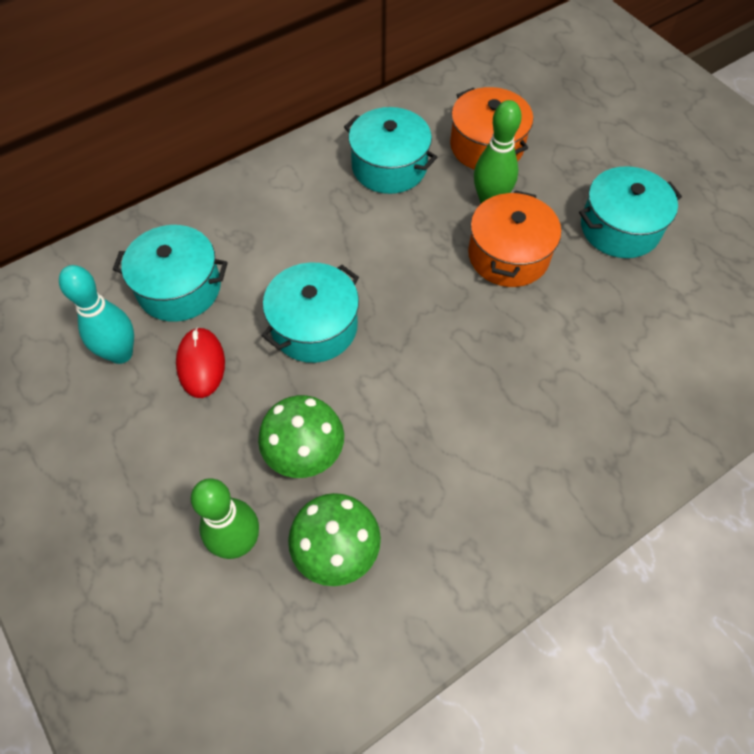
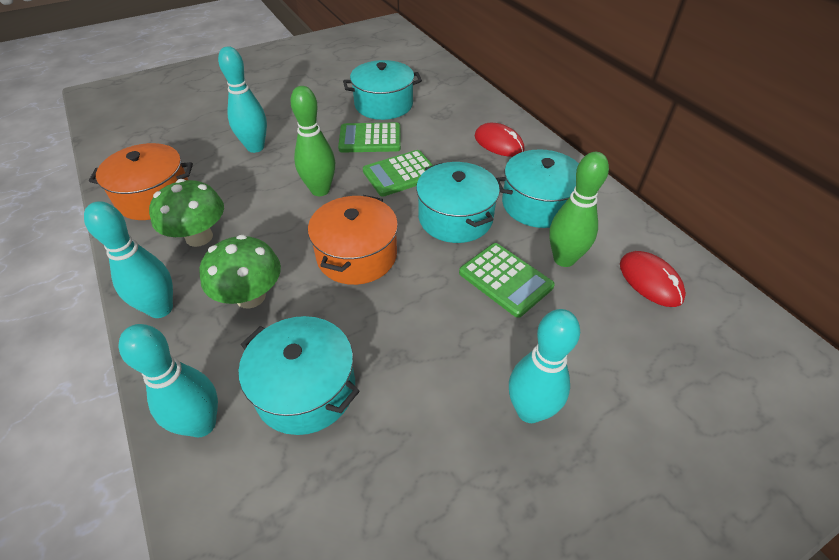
green calculator: 0 -> 3
red mouse: 1 -> 2
turquoise bowling pin: 1 -> 4

